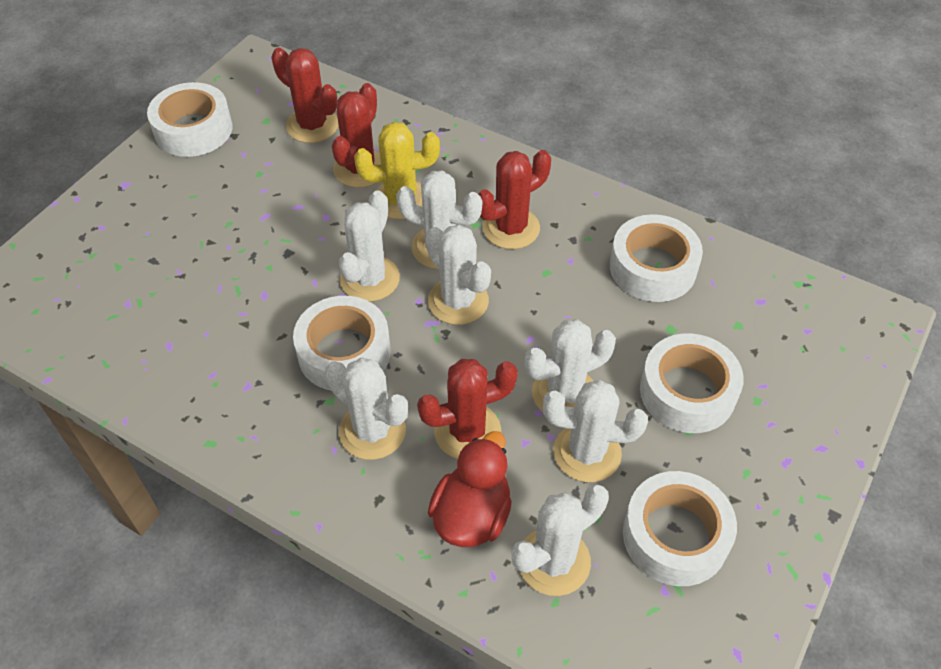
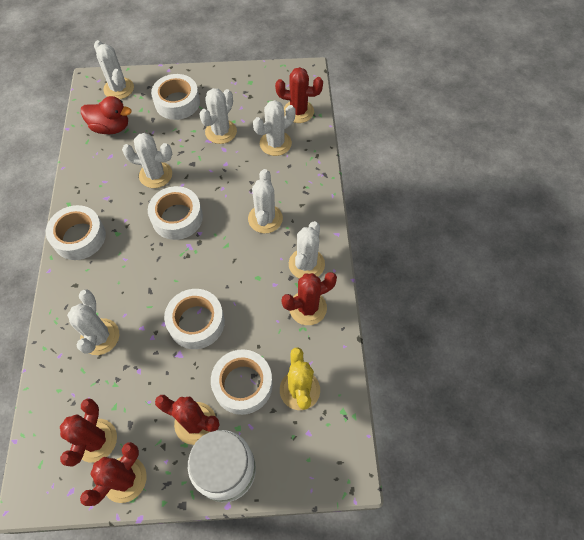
red cactus: 4 -> 5
white jar: 0 -> 1

